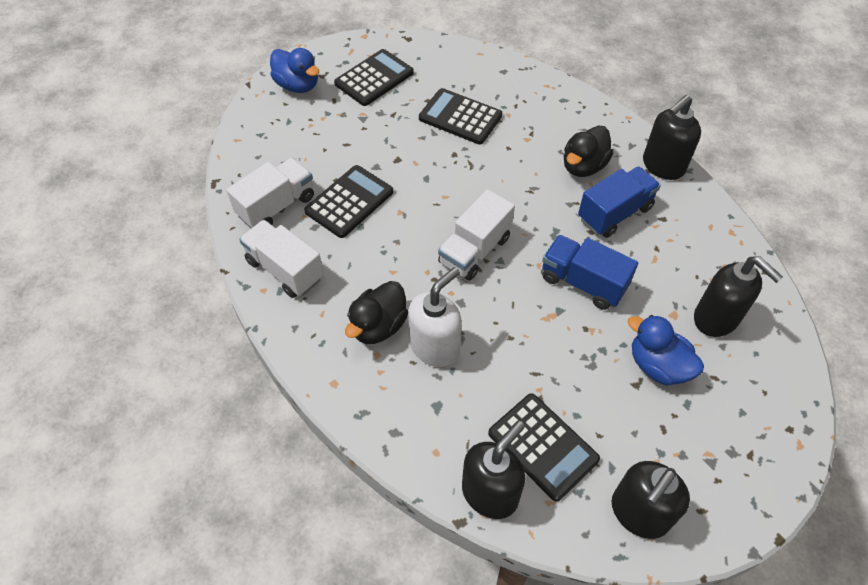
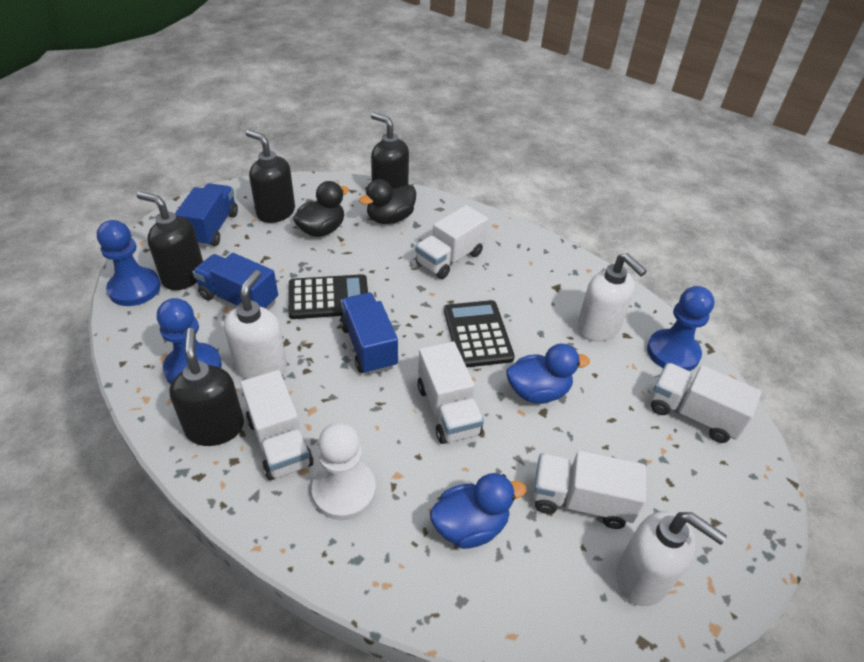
black calculator: 4 -> 2
blue pawn: 0 -> 3
blue truck: 2 -> 3
white pawn: 0 -> 1
white soap dispenser: 1 -> 3
white truck: 3 -> 5

